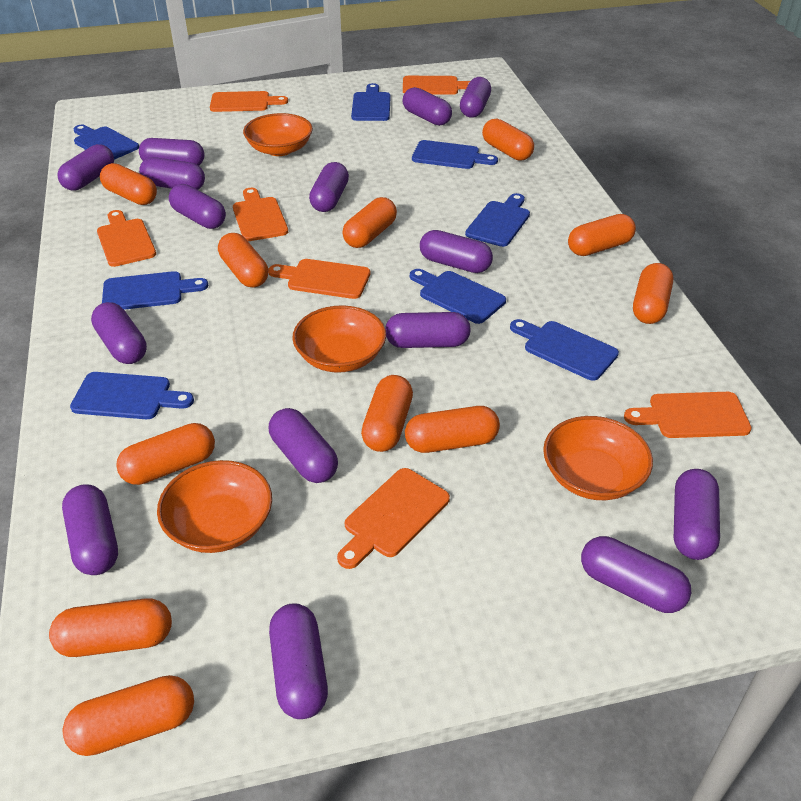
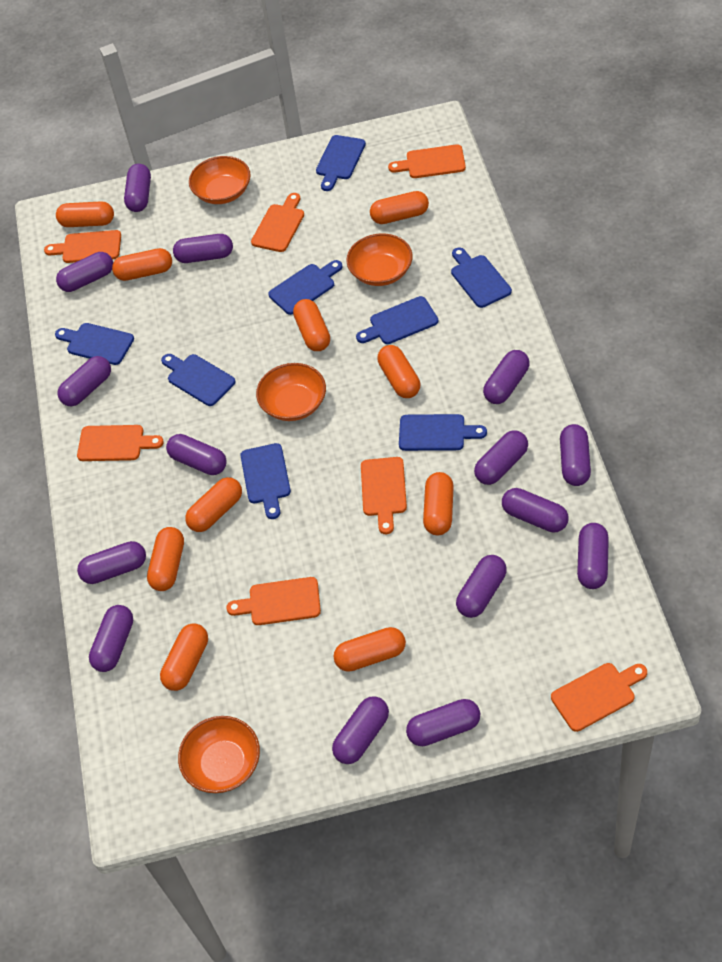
orange capsule: 11 -> 10

